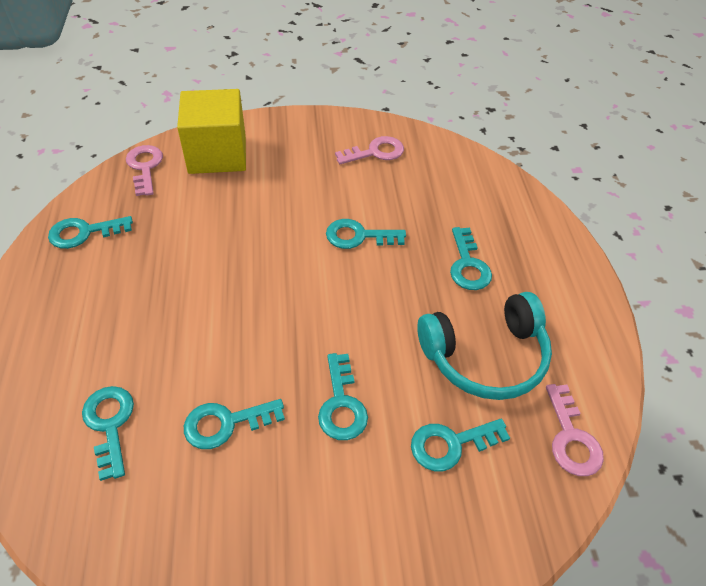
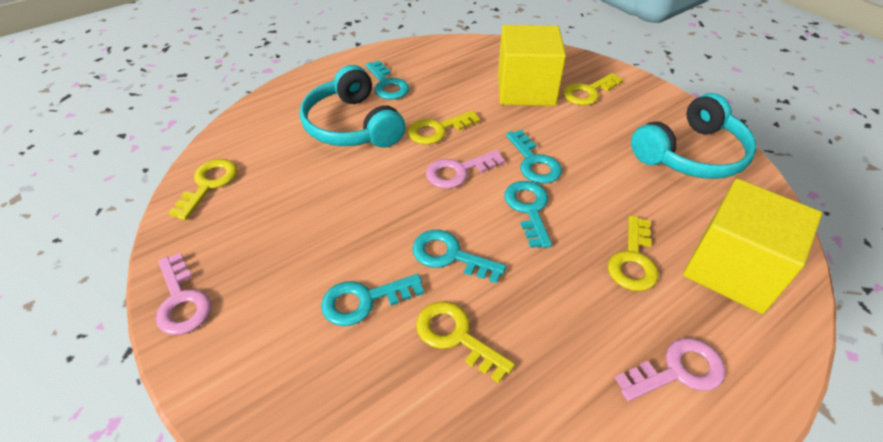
turquoise headphones: 1 -> 2
turquoise key: 7 -> 5
yellow cube: 1 -> 2
yellow key: 0 -> 5

